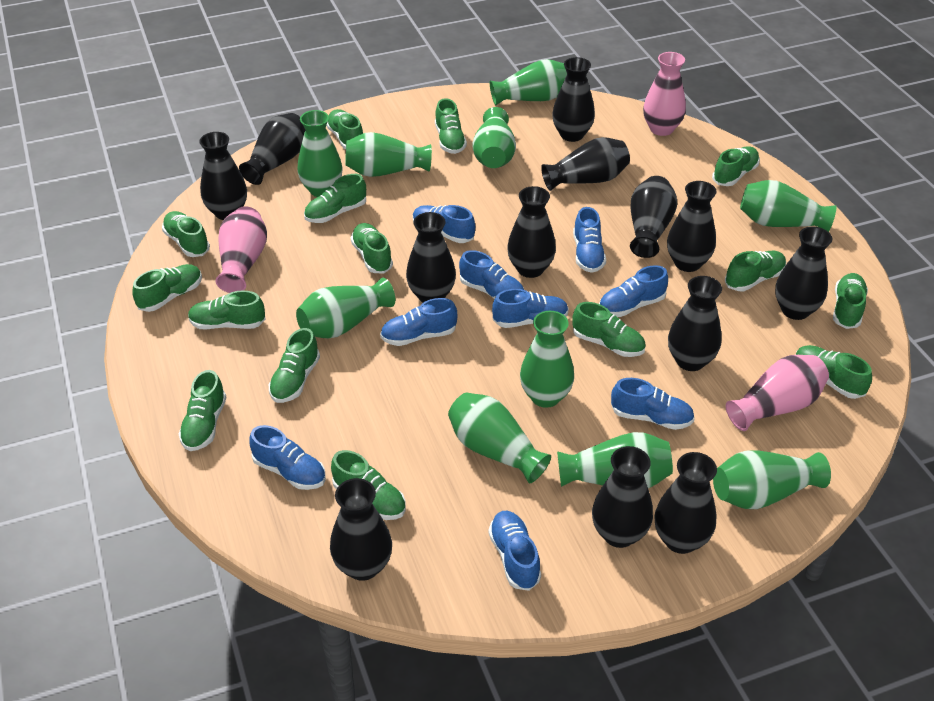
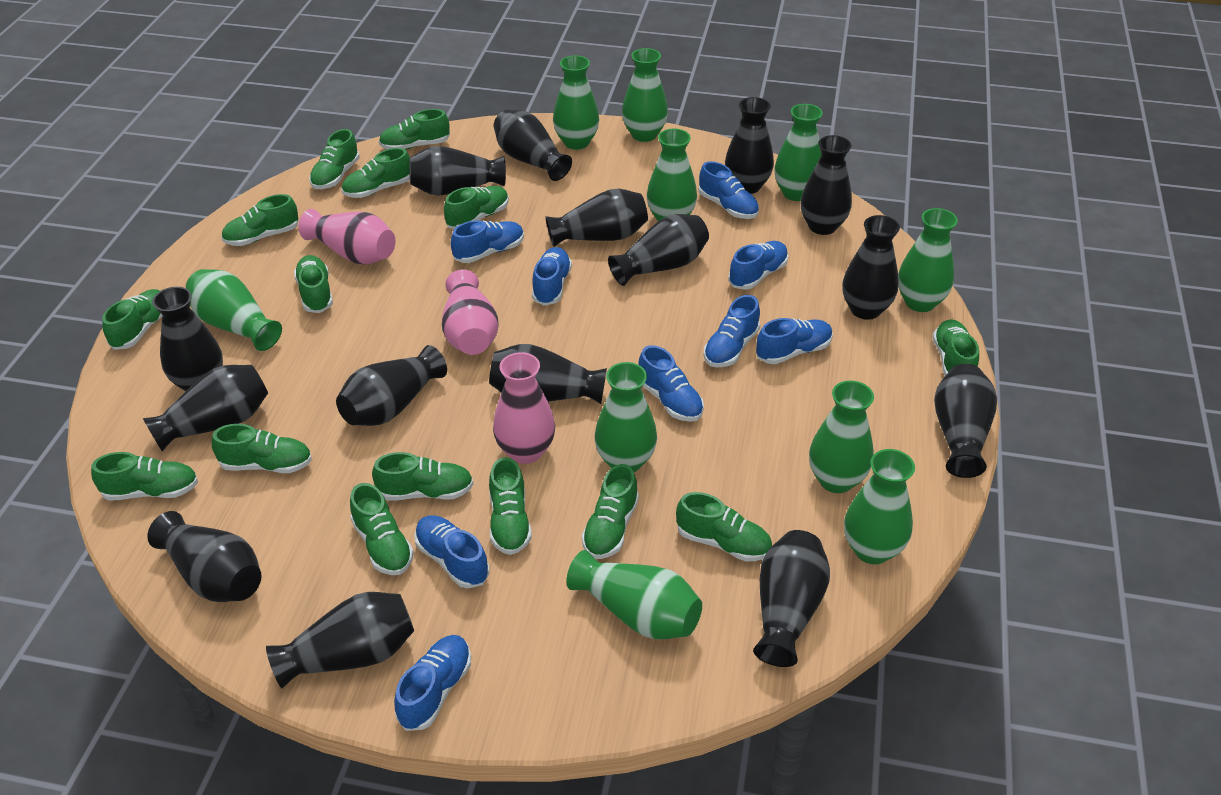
black vase: 13 -> 15

